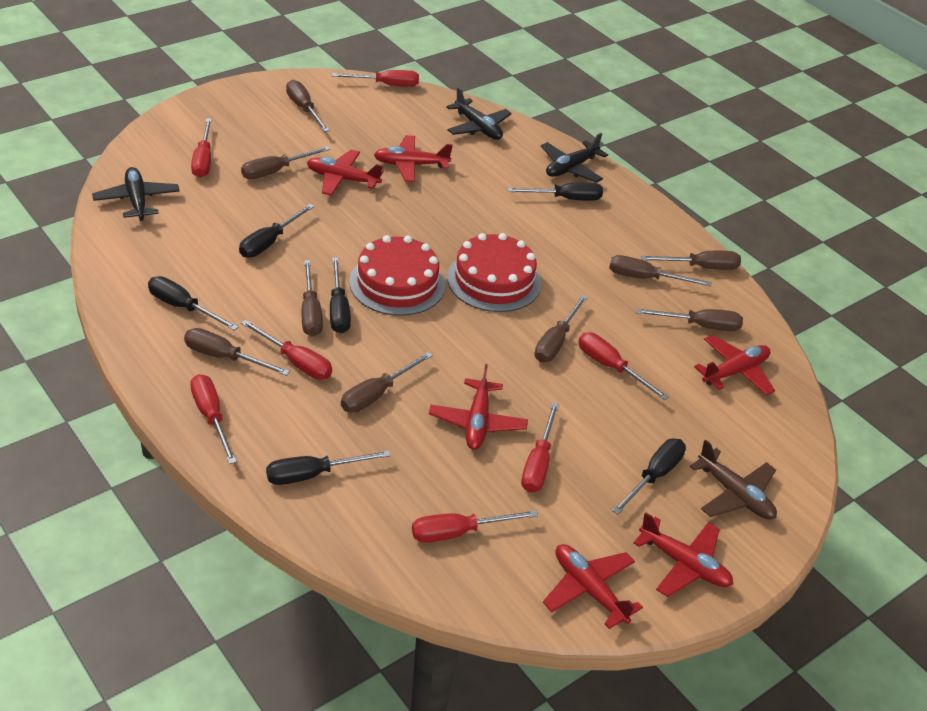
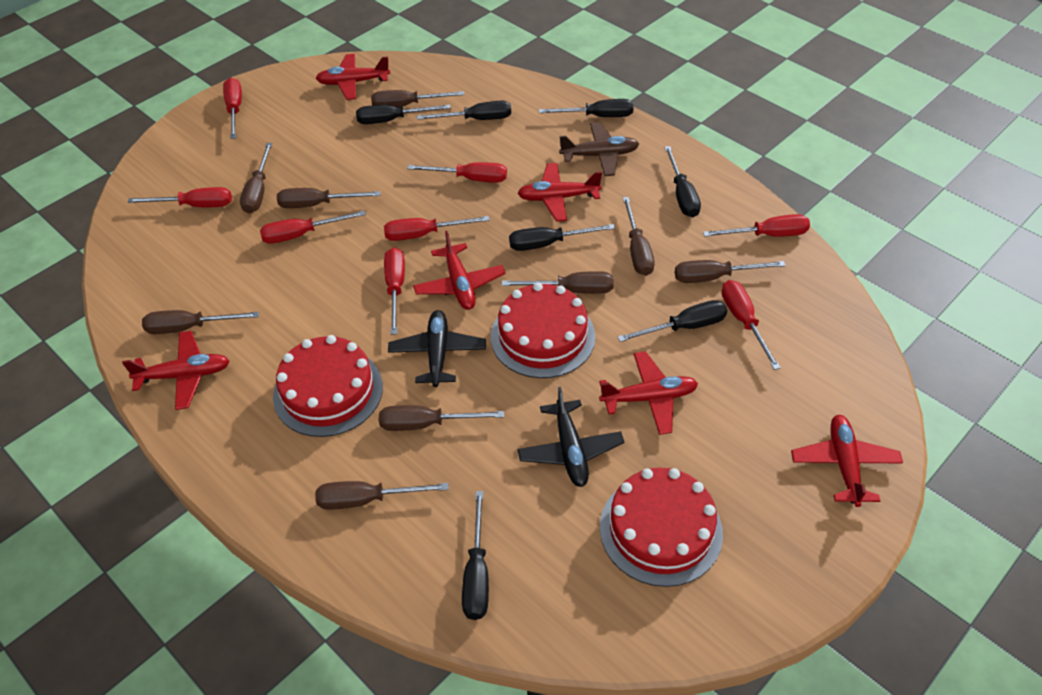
black plane: 3 -> 2
black screwdriver: 6 -> 7
red cake: 2 -> 3
red screwdriver: 7 -> 8

